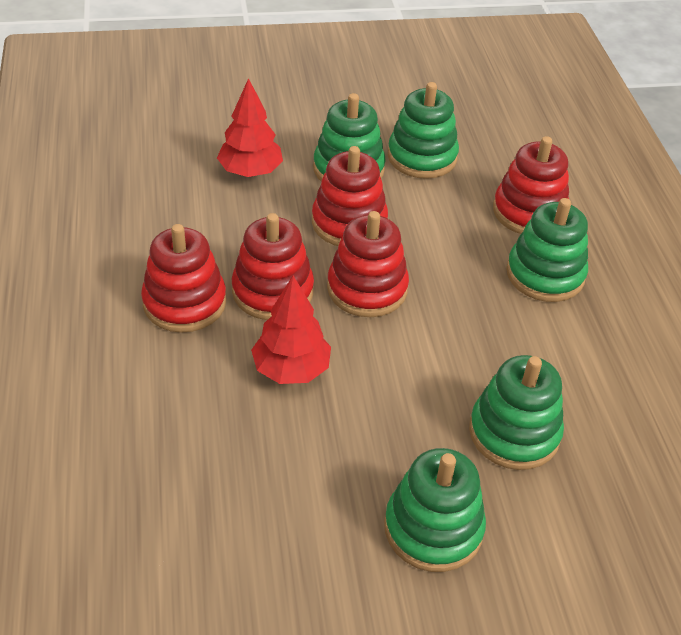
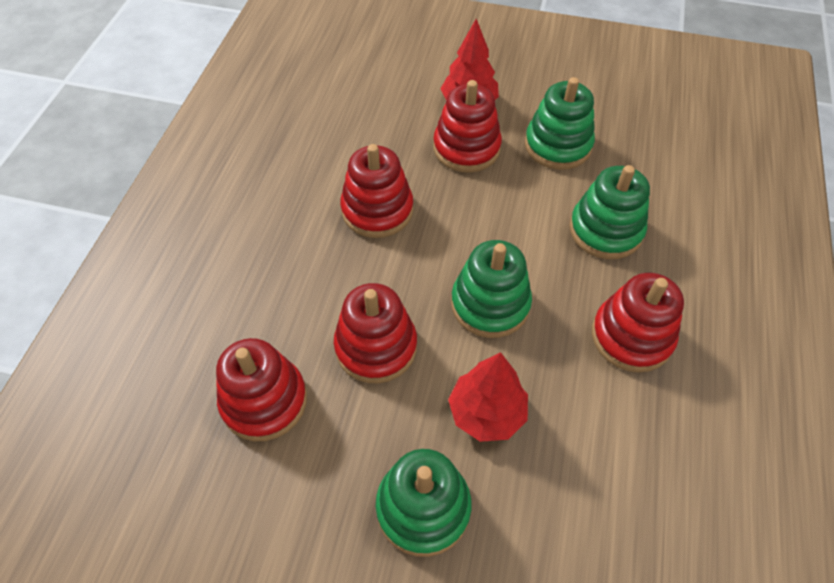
green stacking toy: 5 -> 4

